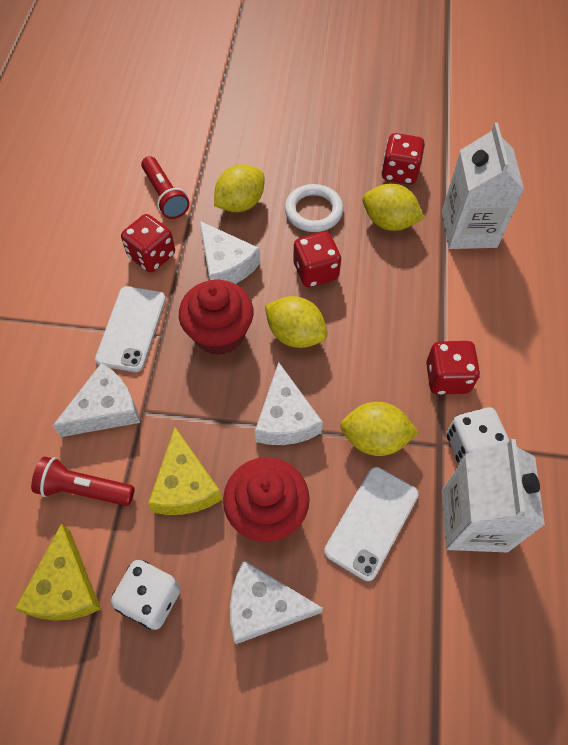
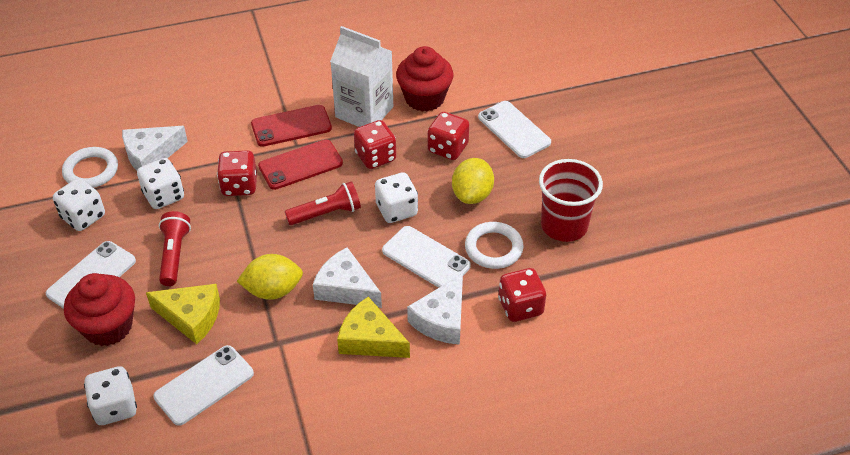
red cup: 0 -> 1
red phone: 0 -> 2
white carton: 2 -> 1
white cheese: 4 -> 3
white dice: 2 -> 4
white phone: 2 -> 4
white ring: 1 -> 2
yellow lemon: 4 -> 2

